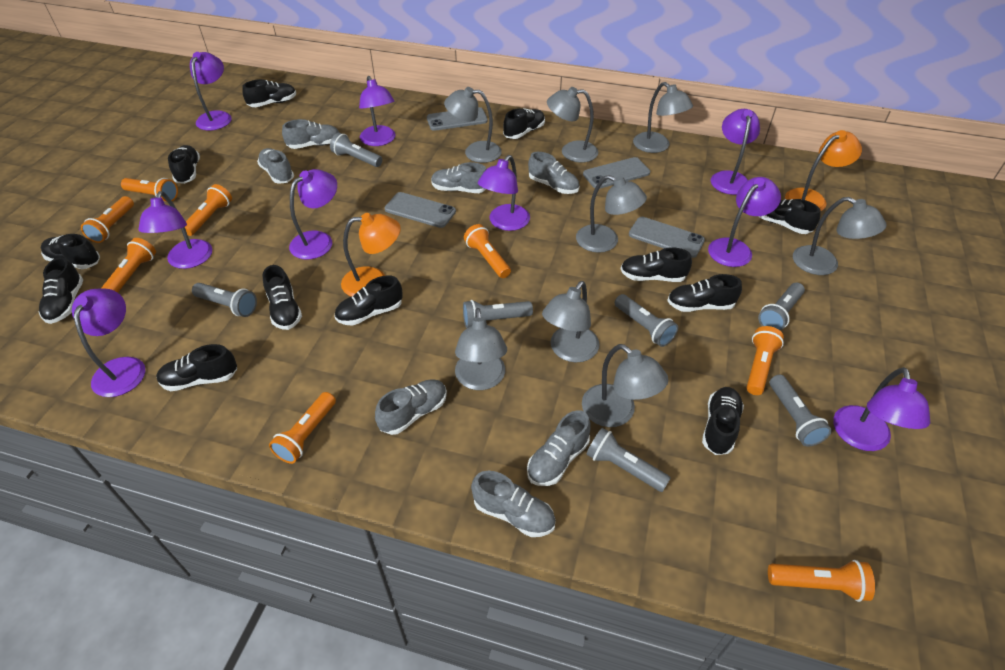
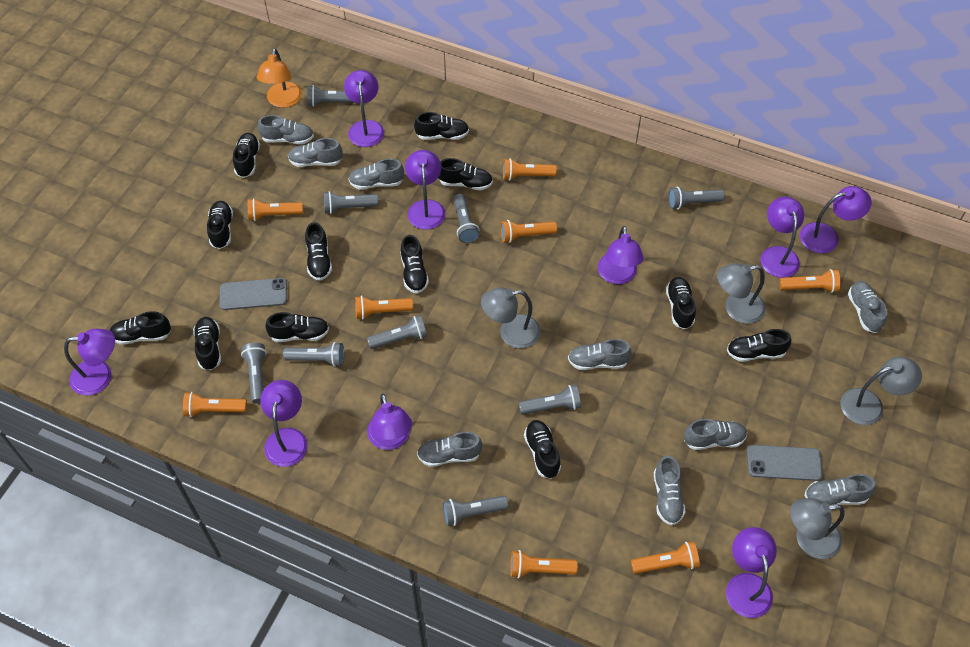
grey flashlight: 7 -> 9
grey lamp: 8 -> 4
grey phone: 4 -> 2
grey shoe: 7 -> 9
orange lamp: 2 -> 1

